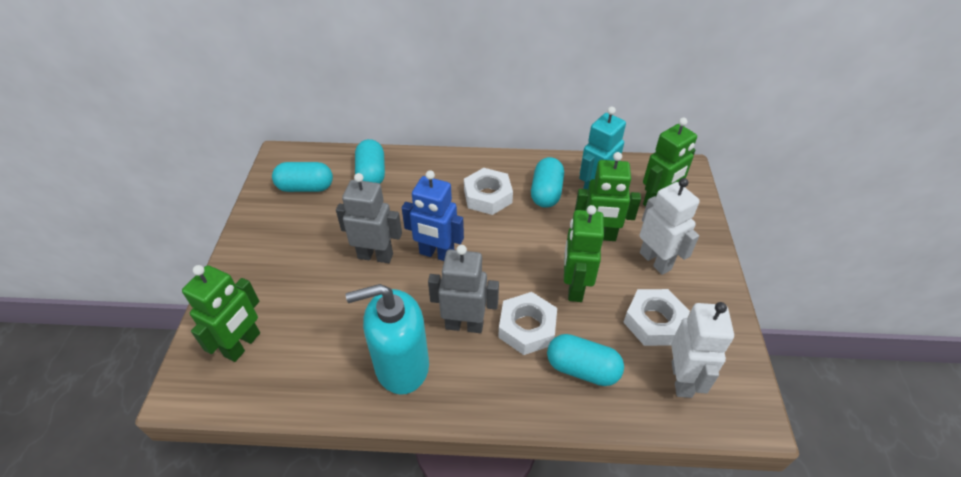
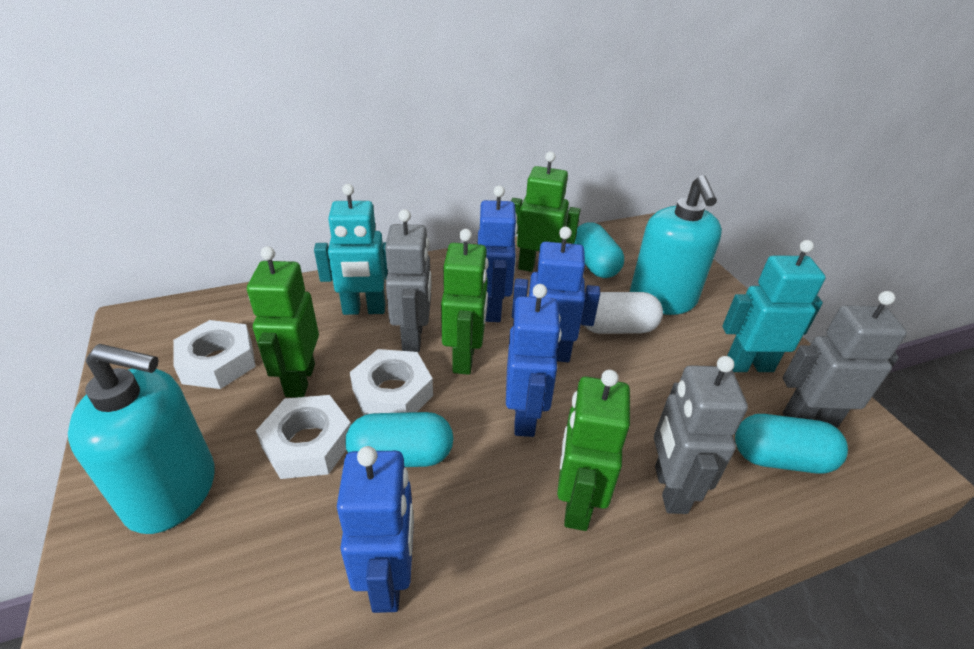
blue robot: 1 -> 4
grey robot: 2 -> 3
turquoise capsule: 4 -> 3
turquoise robot: 1 -> 2
turquoise soap dispenser: 1 -> 2
white capsule: 0 -> 1
white robot: 2 -> 0

